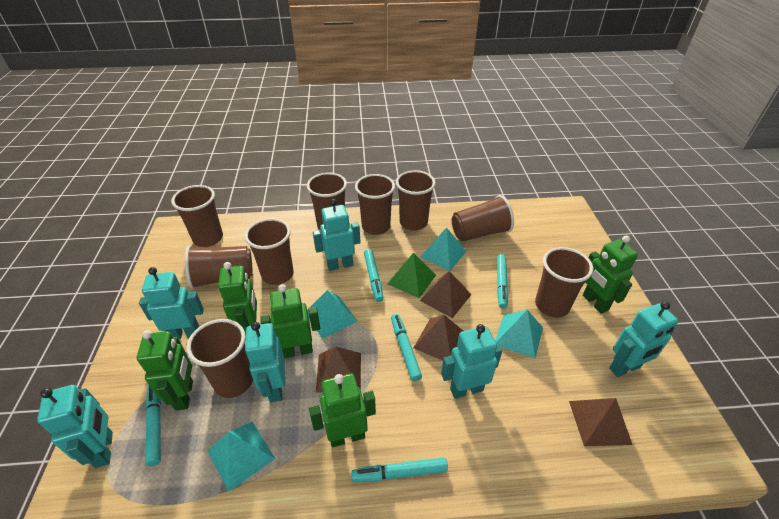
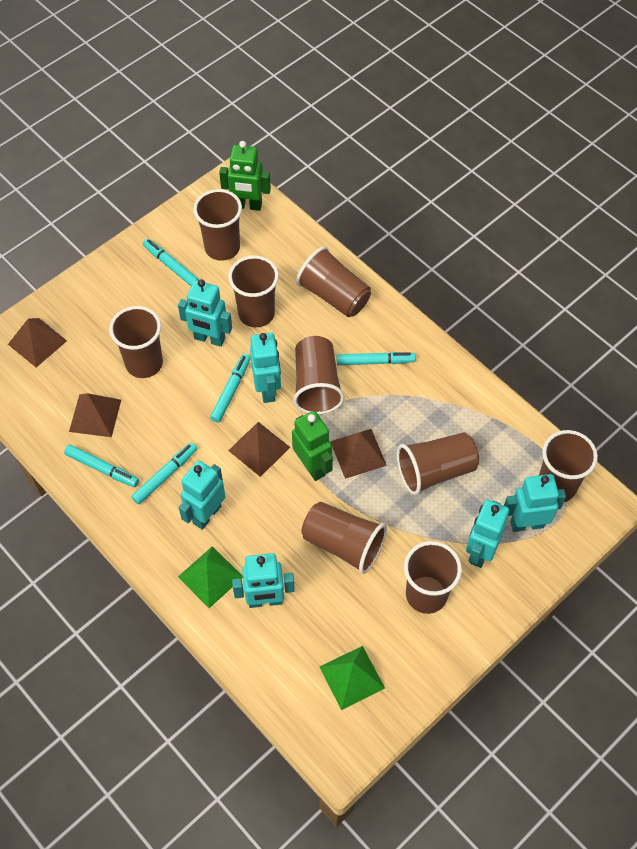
green pyramid: 1 -> 2
green robot: 5 -> 2
turquoise pyramid: 4 -> 0

